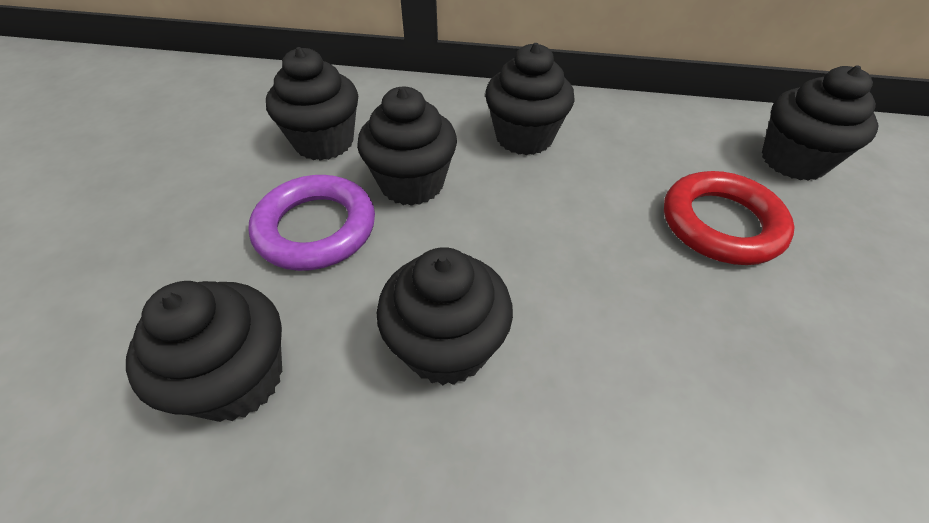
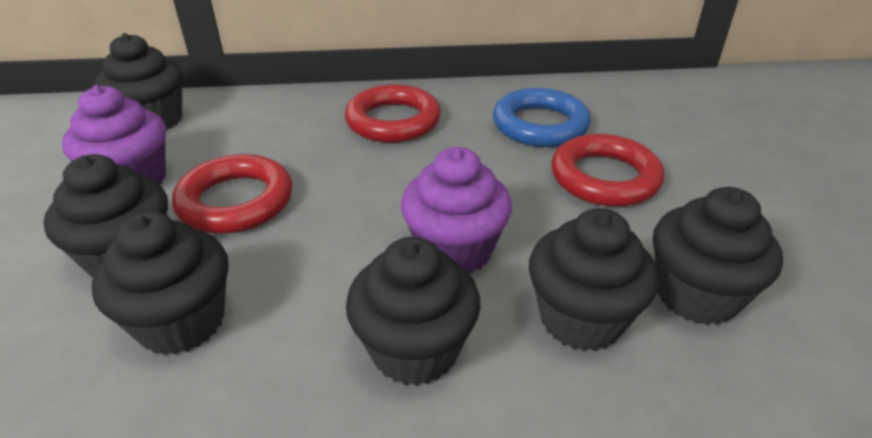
blue ring: 0 -> 1
purple cupcake: 0 -> 2
purple ring: 1 -> 0
red ring: 1 -> 3

